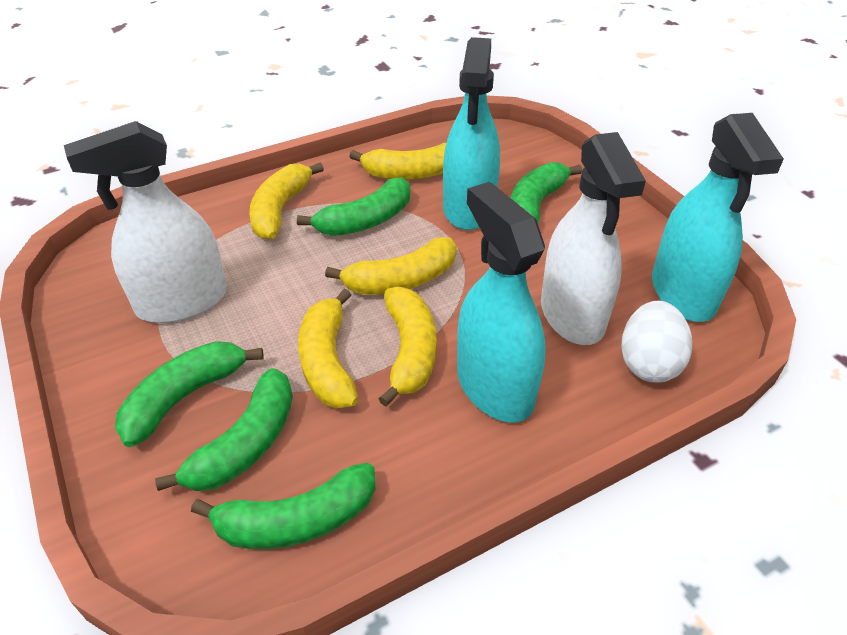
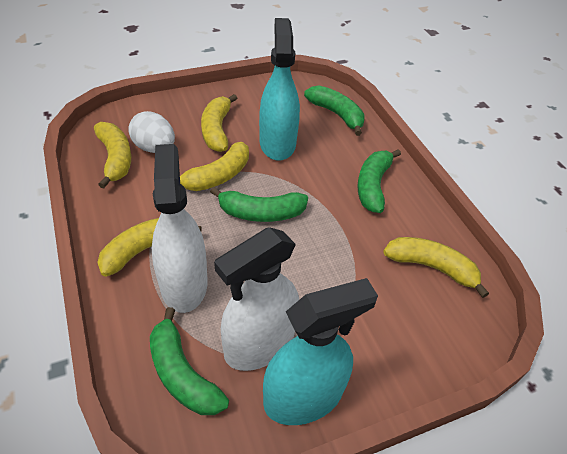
green banana: 5 -> 4
turquoise spray bottle: 3 -> 2

